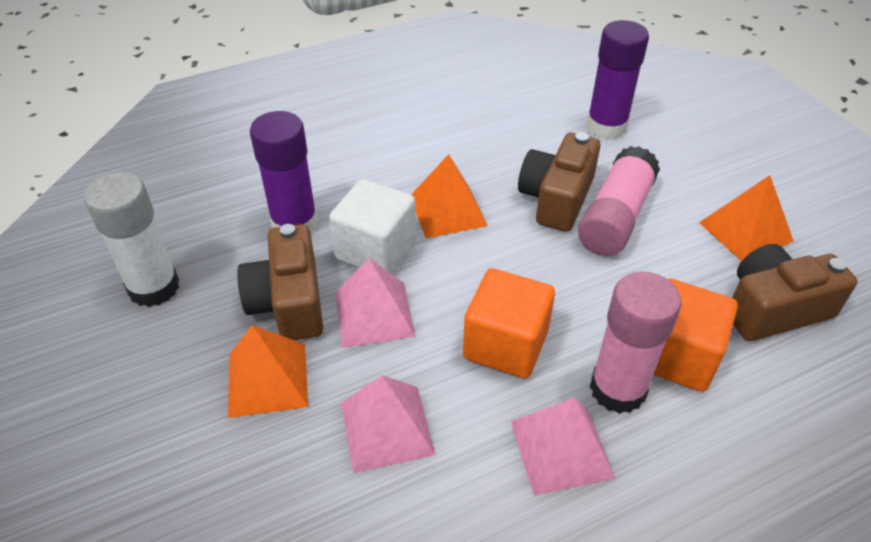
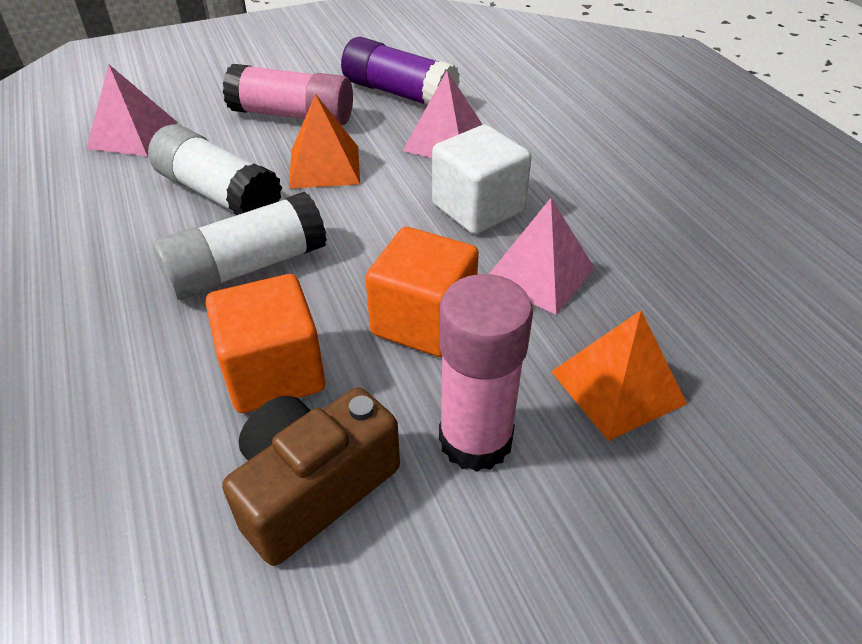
brown camera: 3 -> 1
orange pyramid: 3 -> 2
purple glue stick: 2 -> 1
white glue stick: 1 -> 2

